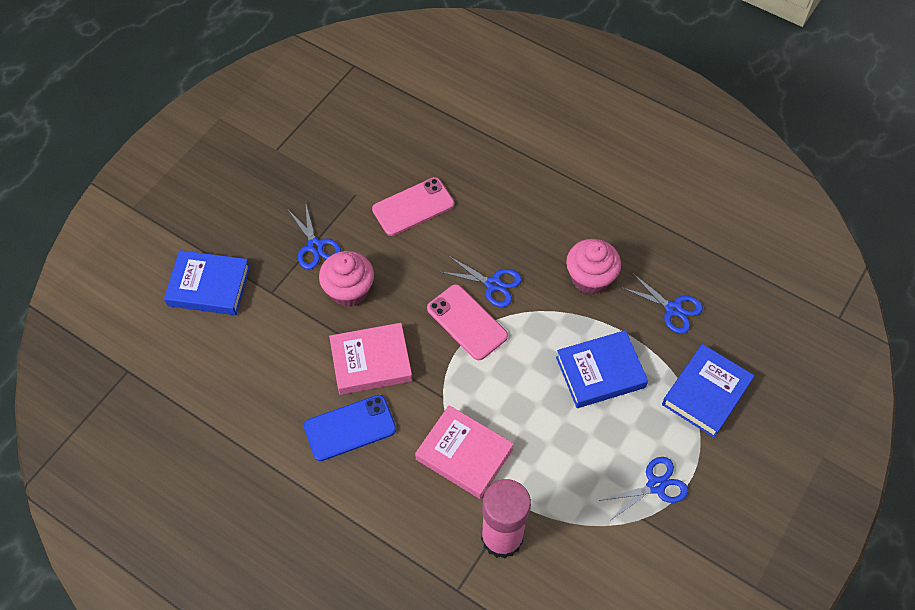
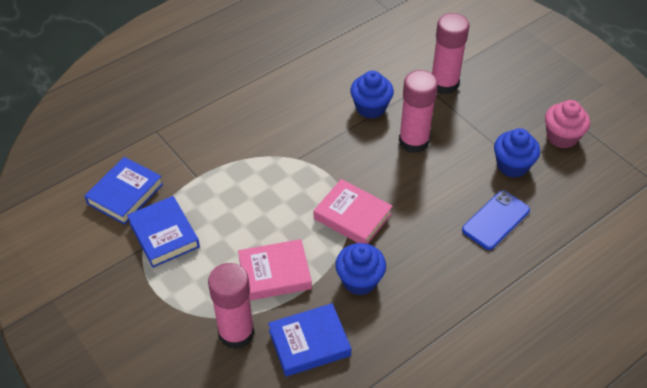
blue cupcake: 0 -> 3
blue scissors: 4 -> 0
pink cupcake: 2 -> 1
pink glue stick: 1 -> 3
pink phone: 2 -> 0

